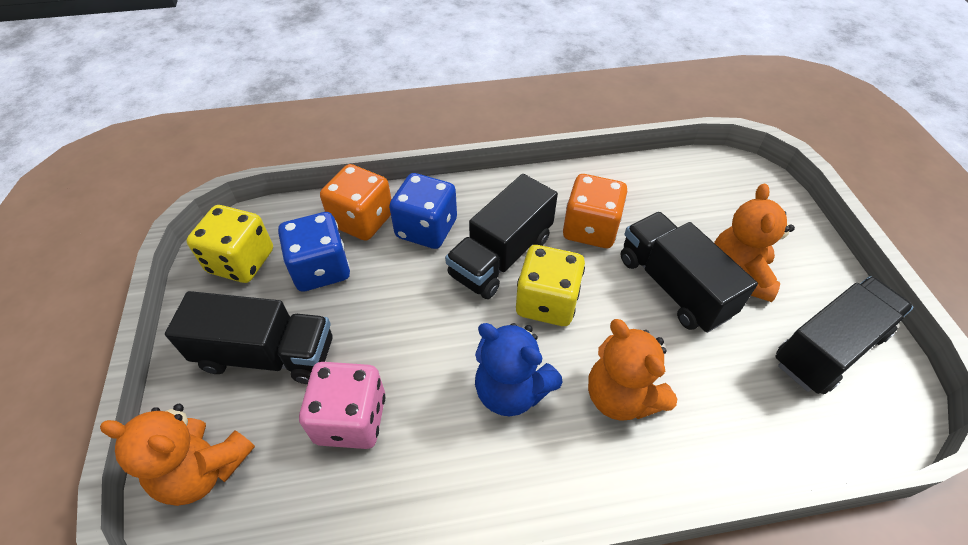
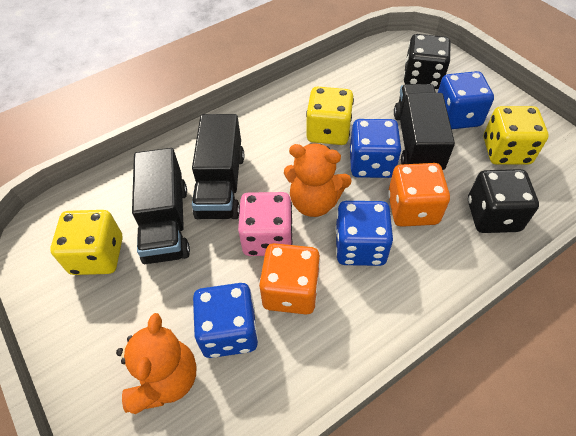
black dice: 0 -> 2
black truck: 4 -> 3
blue dice: 2 -> 4
blue teddy bear: 1 -> 0
orange teddy bear: 3 -> 2
yellow dice: 2 -> 3

